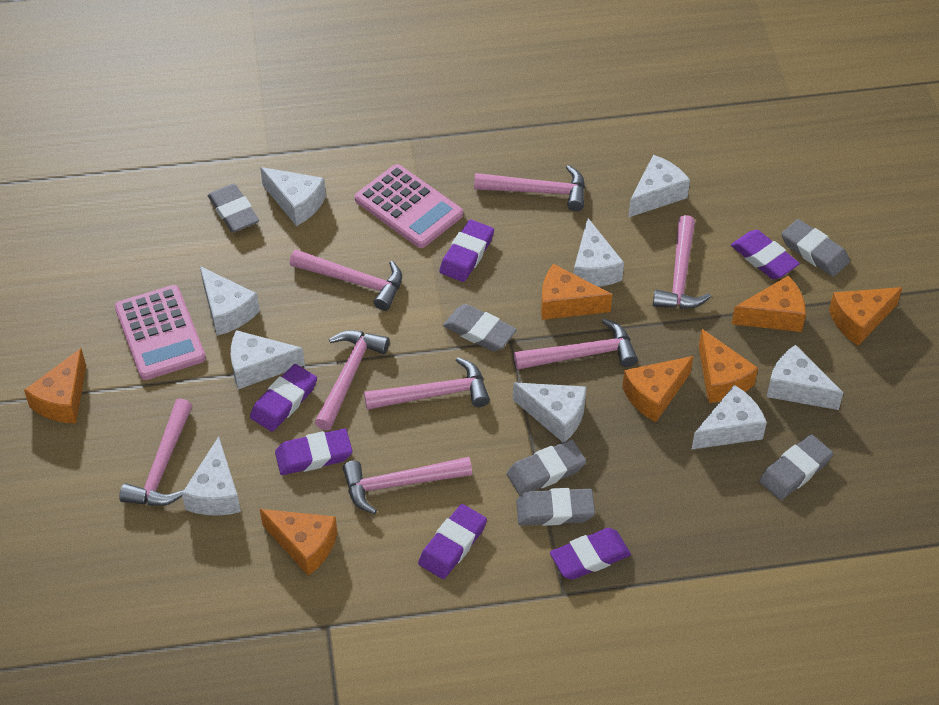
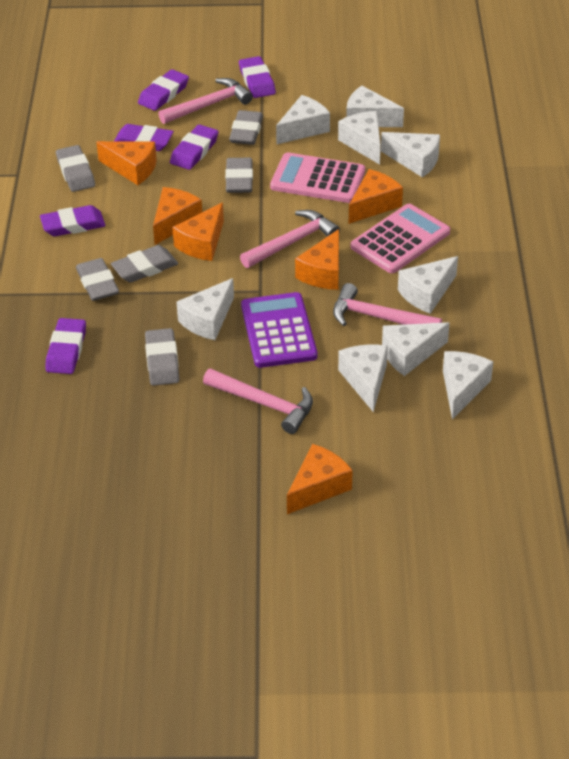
orange cheese: 7 -> 6
pink hammer: 8 -> 4
purple calculator: 0 -> 1

